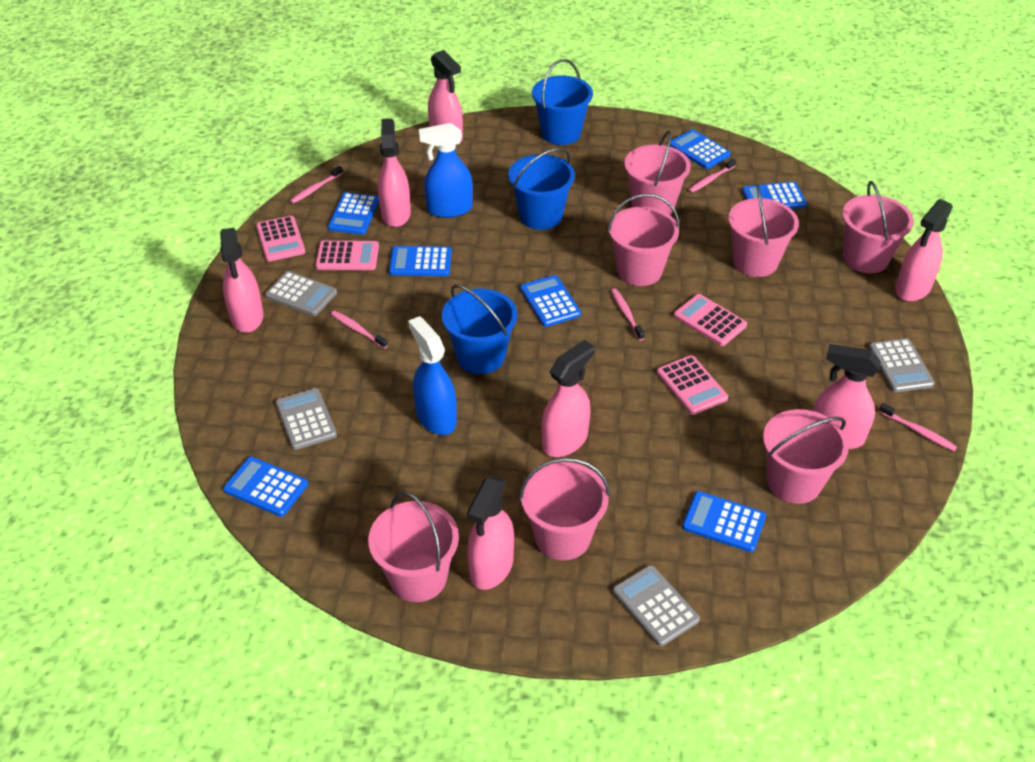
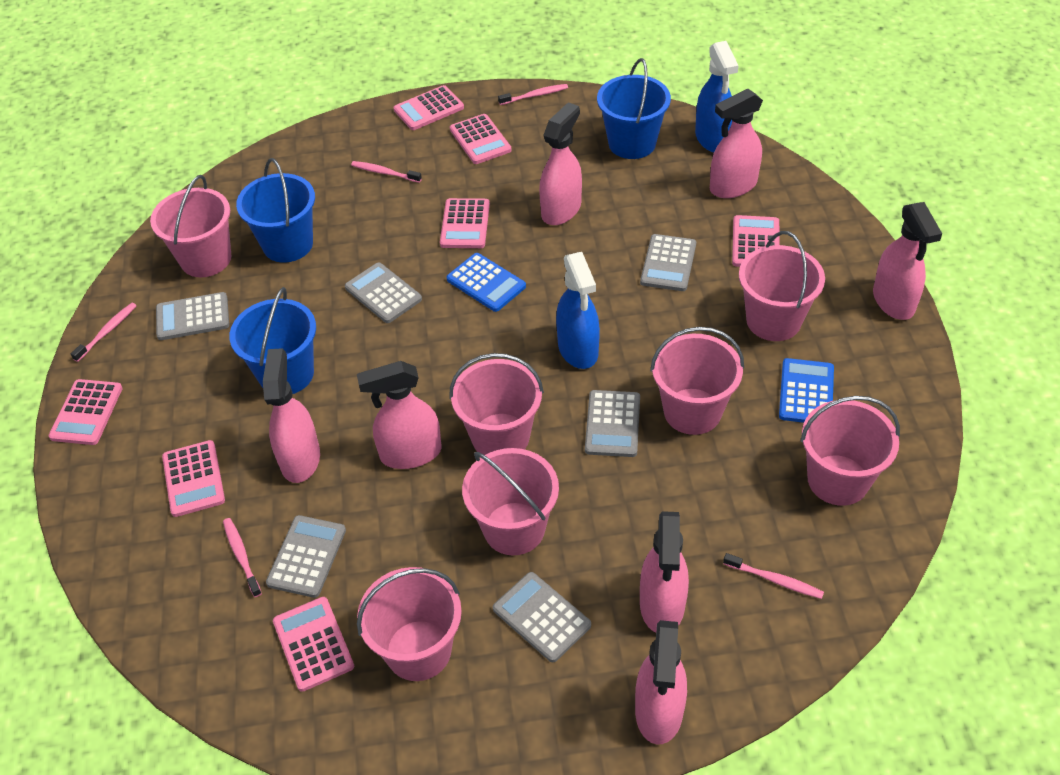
blue calculator: 7 -> 2
grey calculator: 4 -> 6
pink calculator: 4 -> 7

